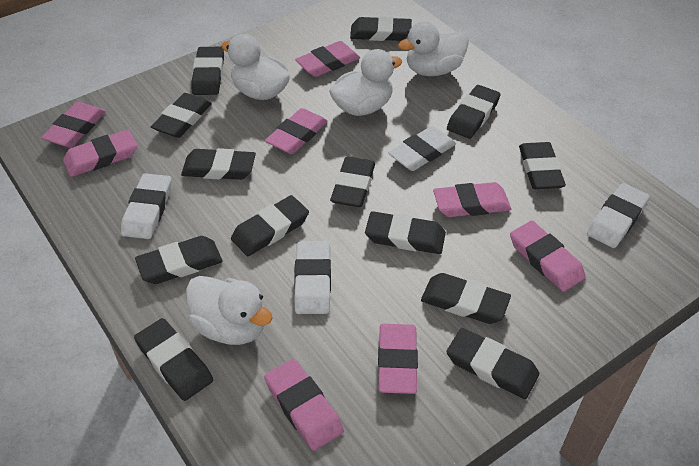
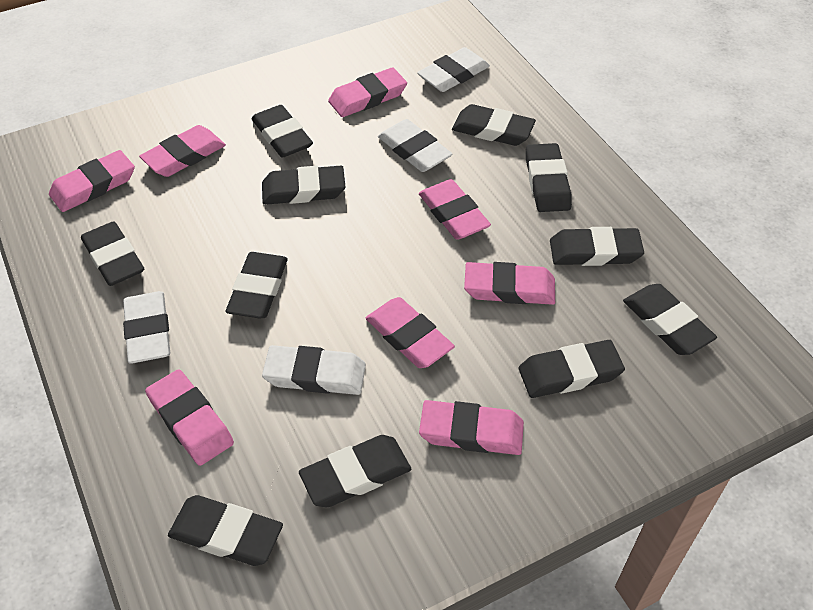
black eraser: 13 -> 11
white duck: 4 -> 0

